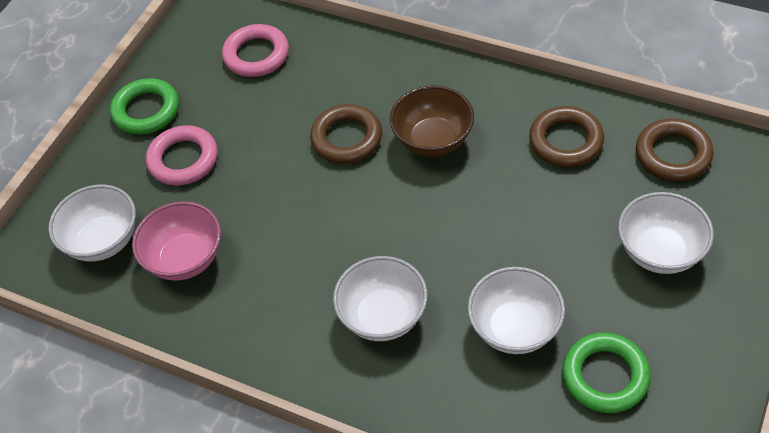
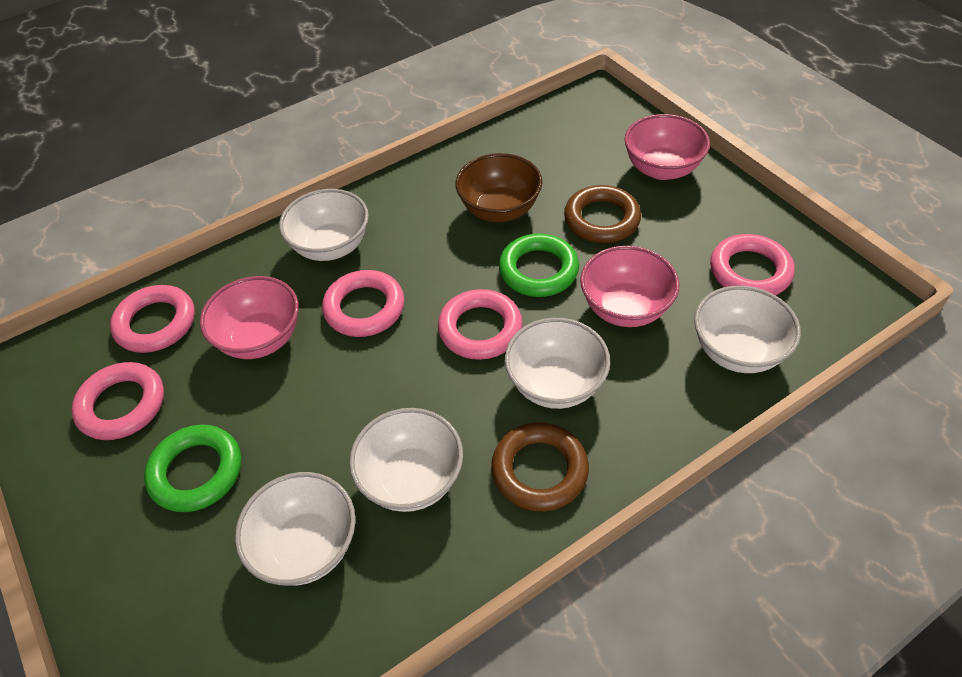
brown ring: 3 -> 2
pink bowl: 1 -> 3
pink ring: 2 -> 5
white bowl: 4 -> 5

